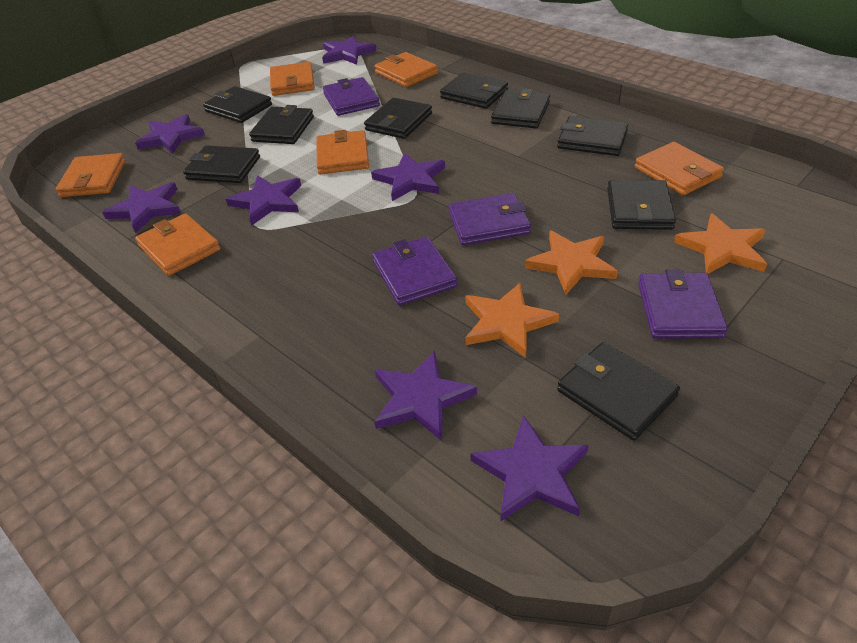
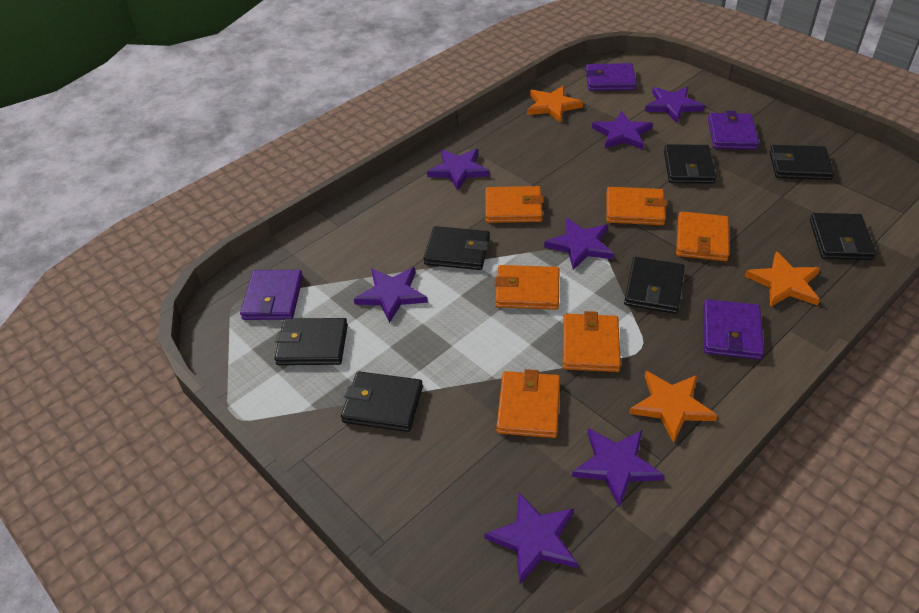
black wallet: 9 -> 7

